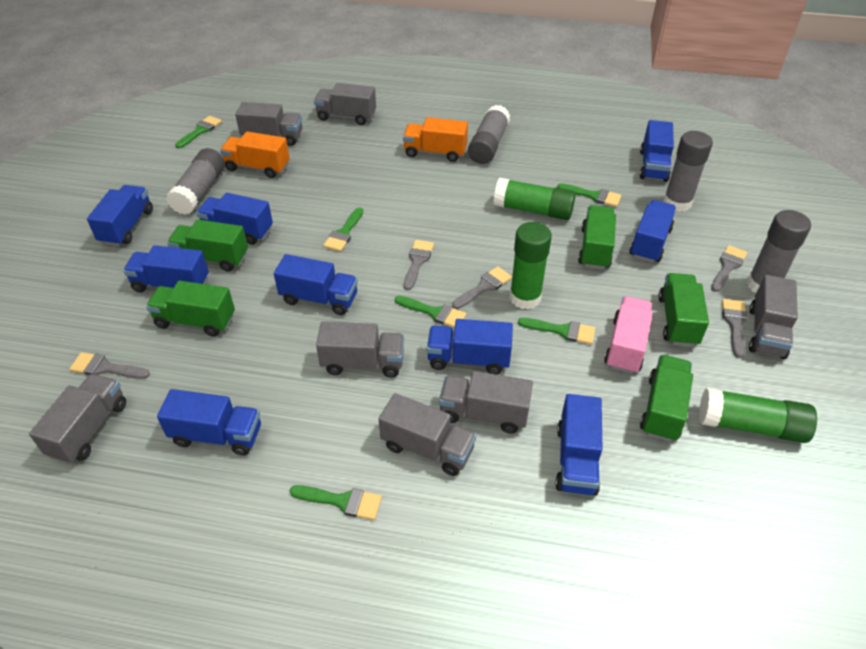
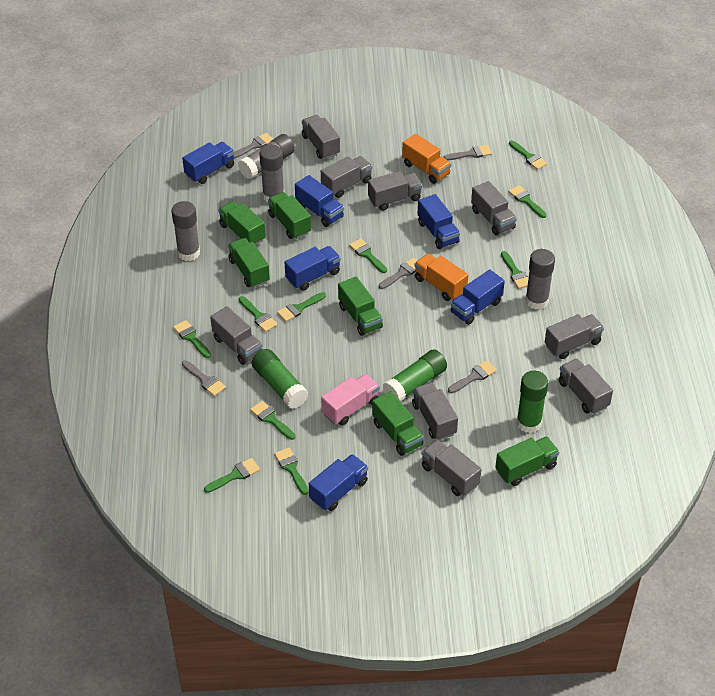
blue truck: 9 -> 6
green brush: 6 -> 10
green truck: 5 -> 6
grey truck: 7 -> 9

